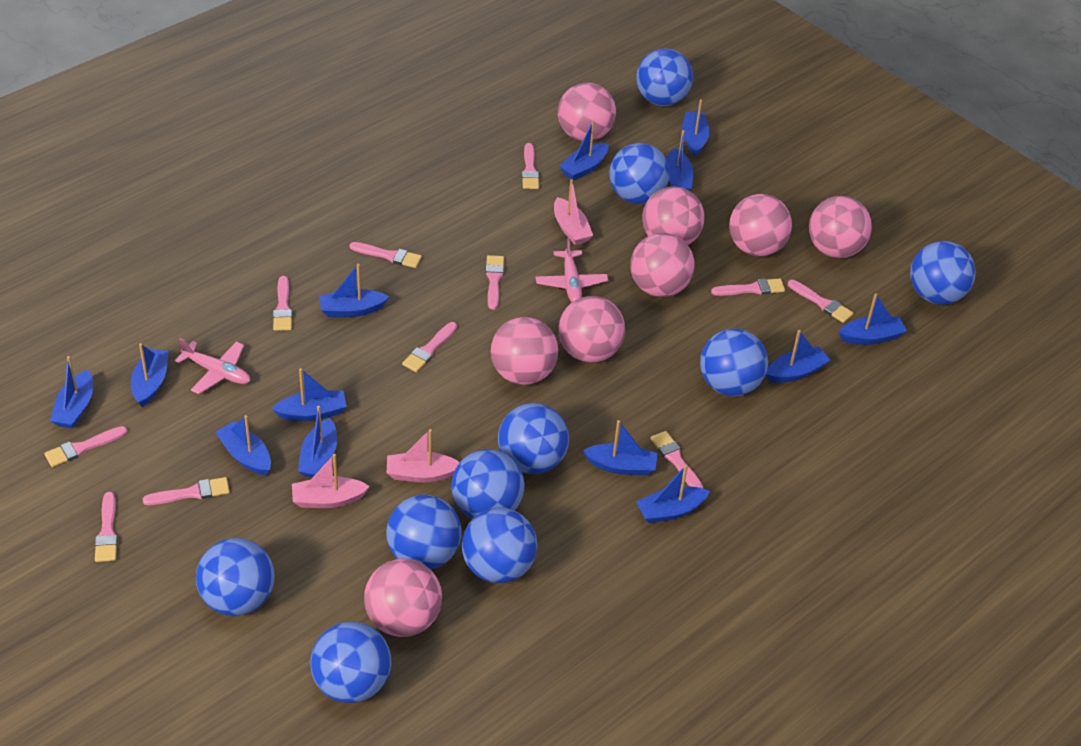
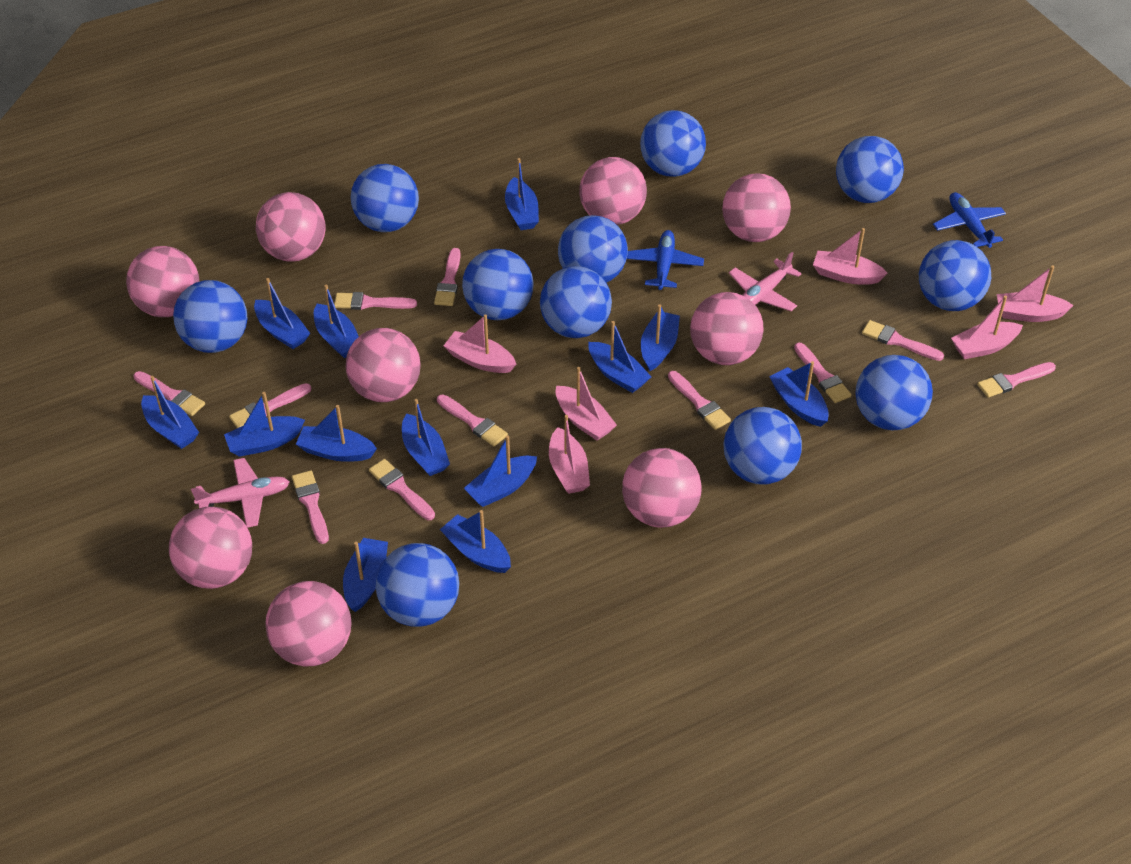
blue ball: 10 -> 11
blue plane: 0 -> 2
pink ball: 8 -> 9
pink boat: 3 -> 6

